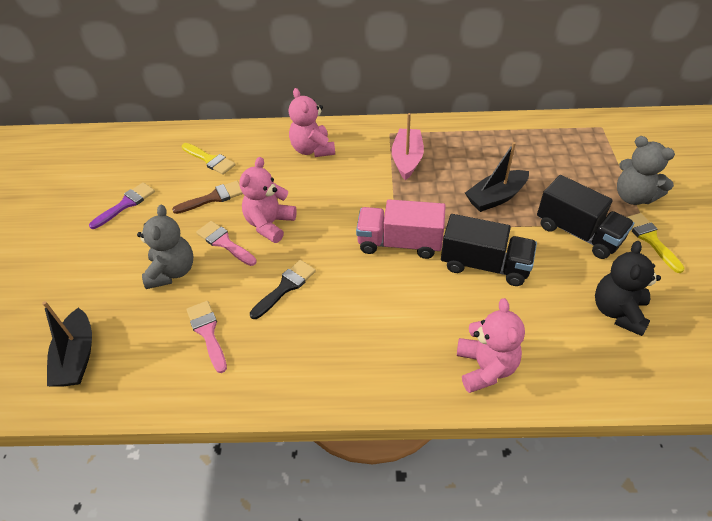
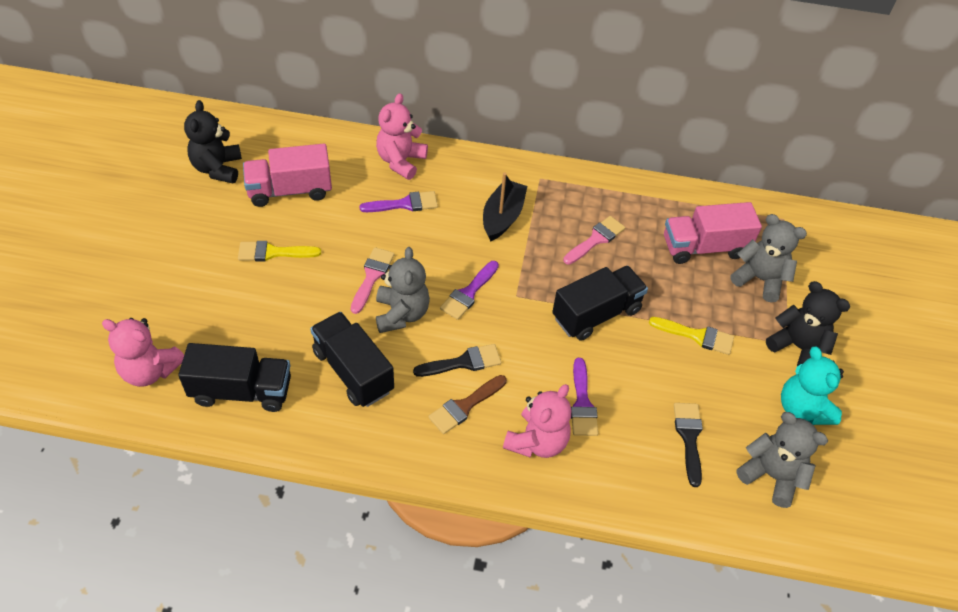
black boat: 2 -> 1
black brush: 1 -> 2
black teddy bear: 1 -> 2
black truck: 2 -> 3
grey teddy bear: 2 -> 3
pink boat: 1 -> 0
pink truck: 1 -> 2
purple brush: 1 -> 3
turquoise teddy bear: 0 -> 1

